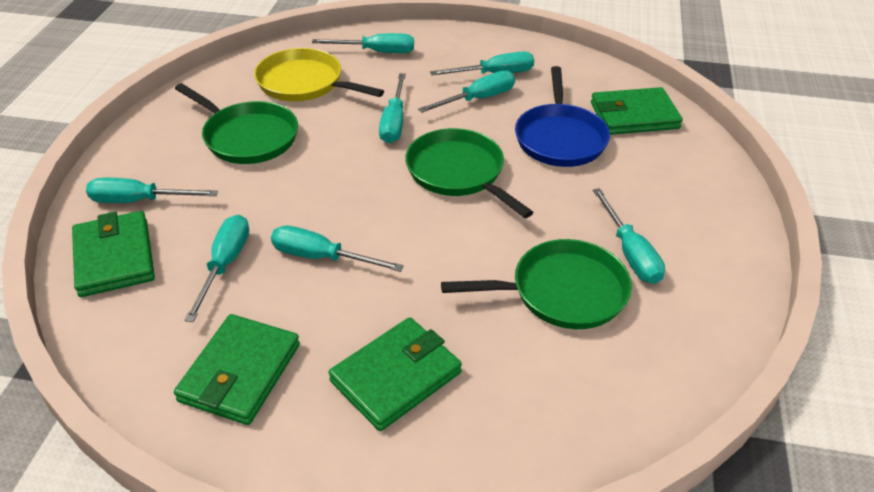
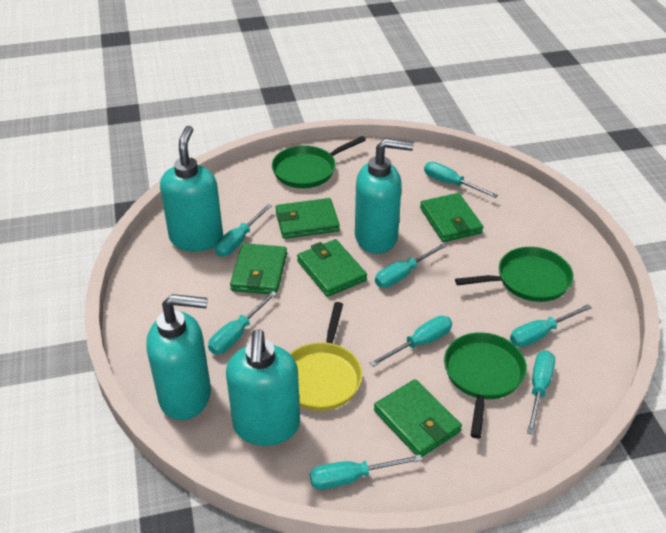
blue pan: 1 -> 0
green wallet: 4 -> 5
turquoise soap dispenser: 0 -> 4

